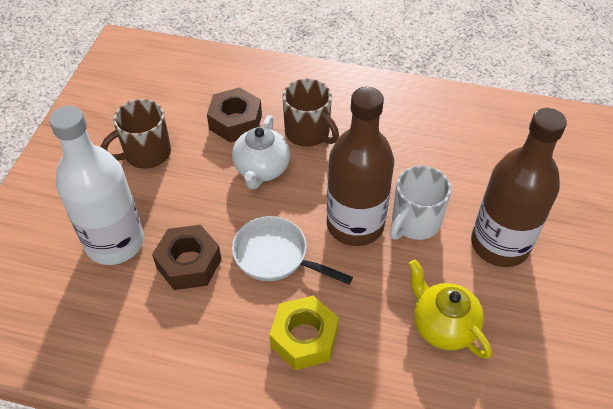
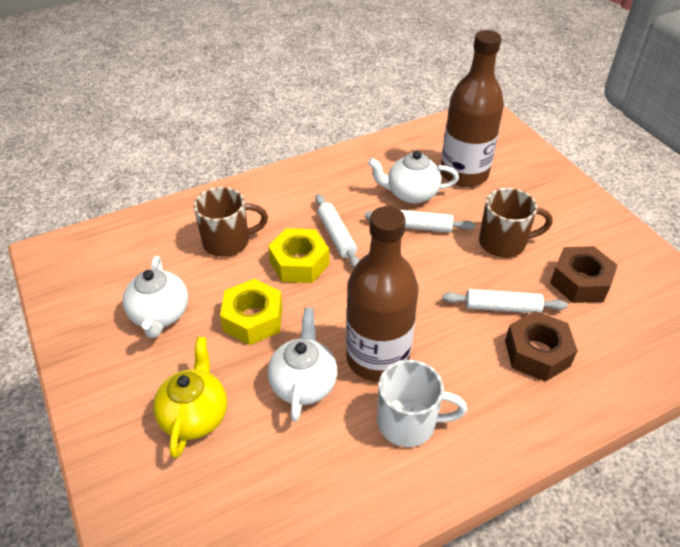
white bottle: 1 -> 0
white pan: 1 -> 0
white rolling pin: 0 -> 3
white teapot: 1 -> 3
yellow nut: 1 -> 2

